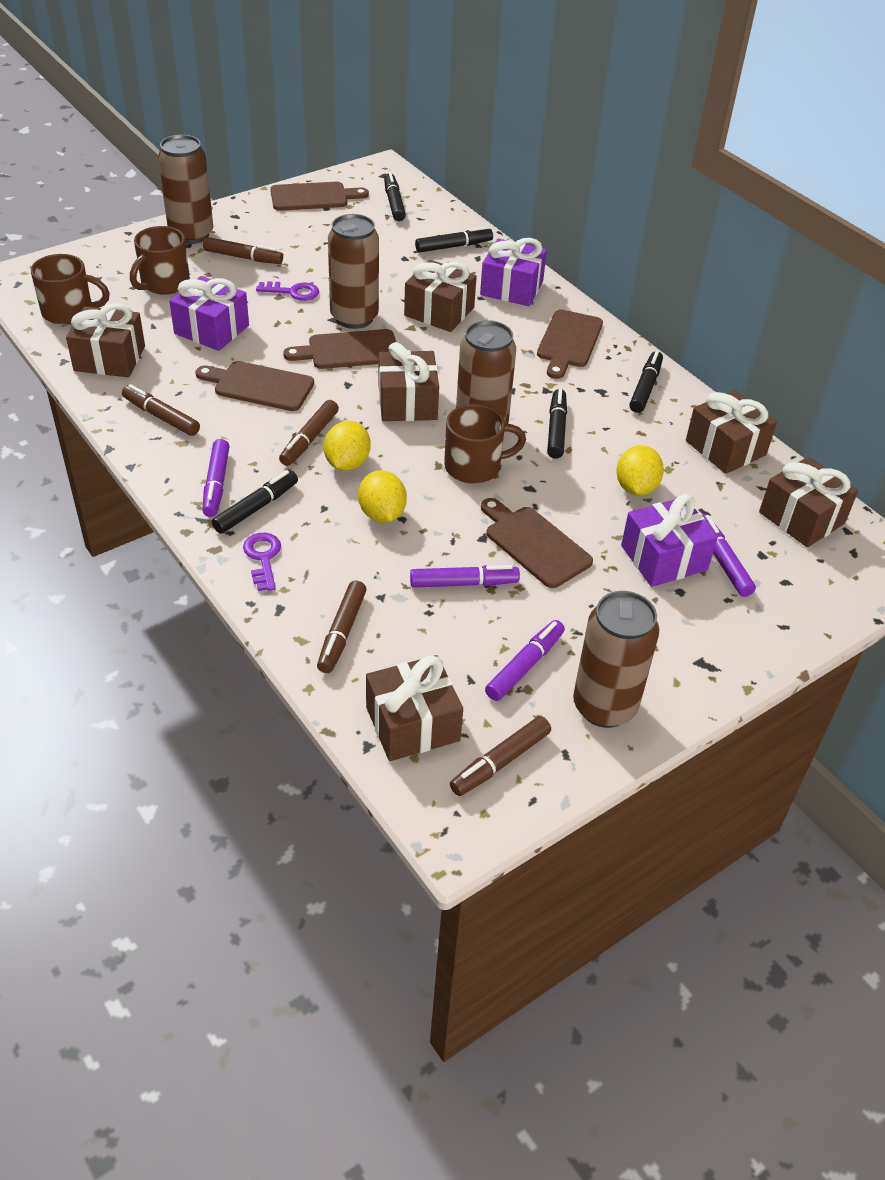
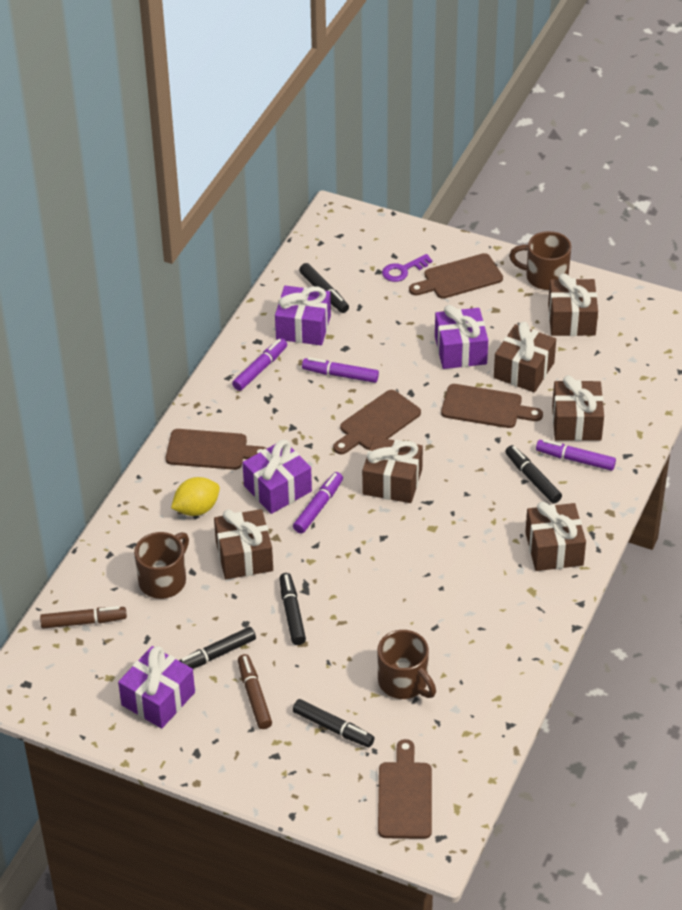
brown can: 4 -> 0
brown marker: 5 -> 2
purple gift: 3 -> 4
purple key: 2 -> 1
yellow lemon: 3 -> 1

